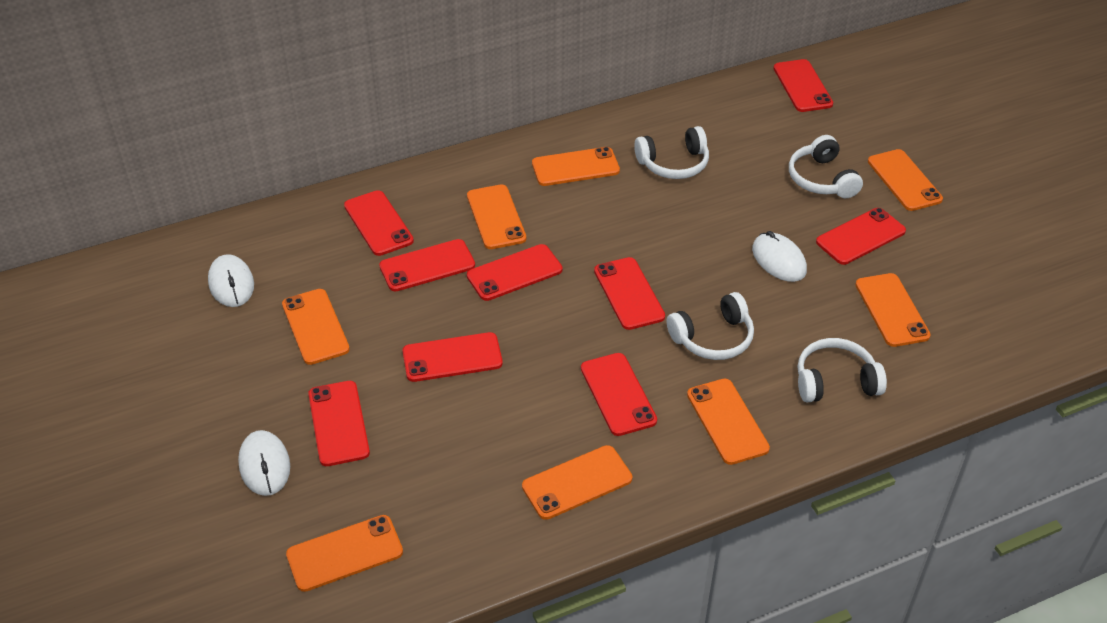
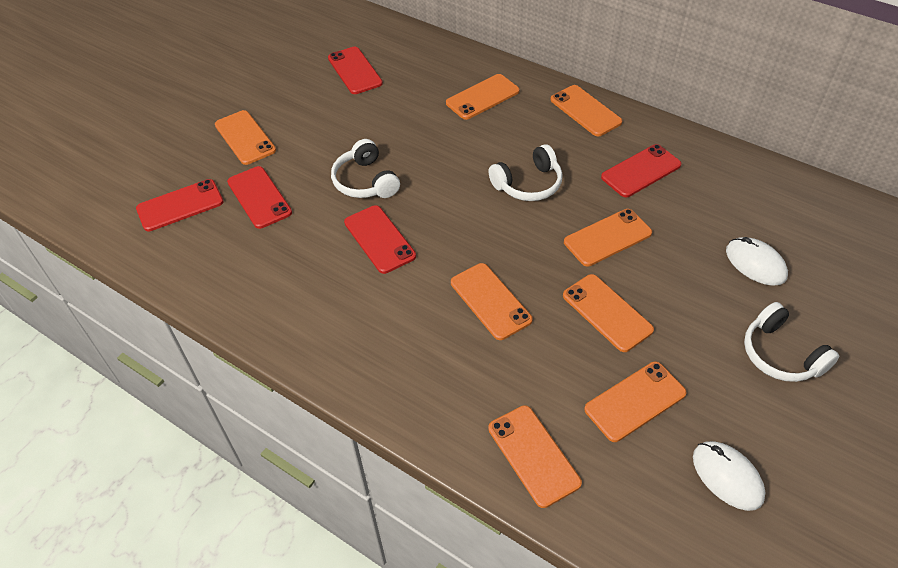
red phone: 9 -> 5
white headphones: 4 -> 3
white mouse: 3 -> 2

